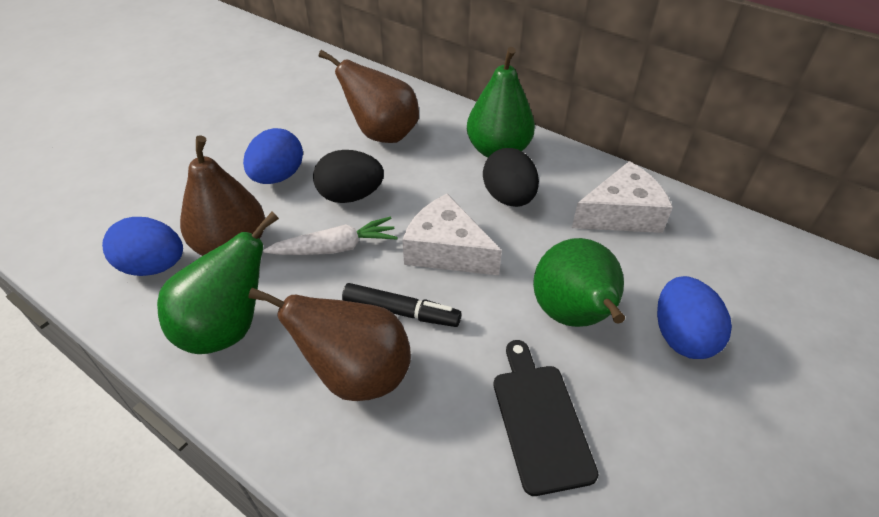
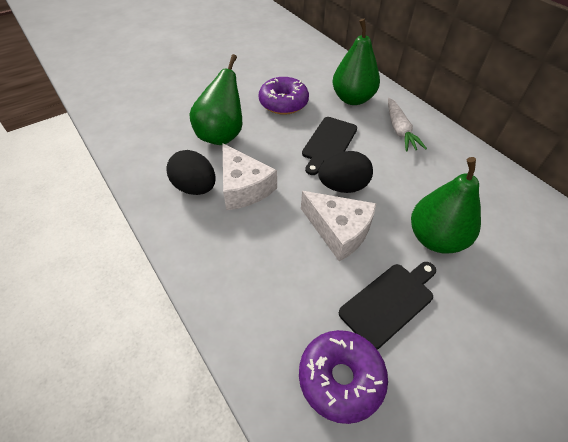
black cutting board: 1 -> 2
black marker: 1 -> 0
blue egg: 3 -> 0
brown pear: 3 -> 0
purple donut: 0 -> 2

